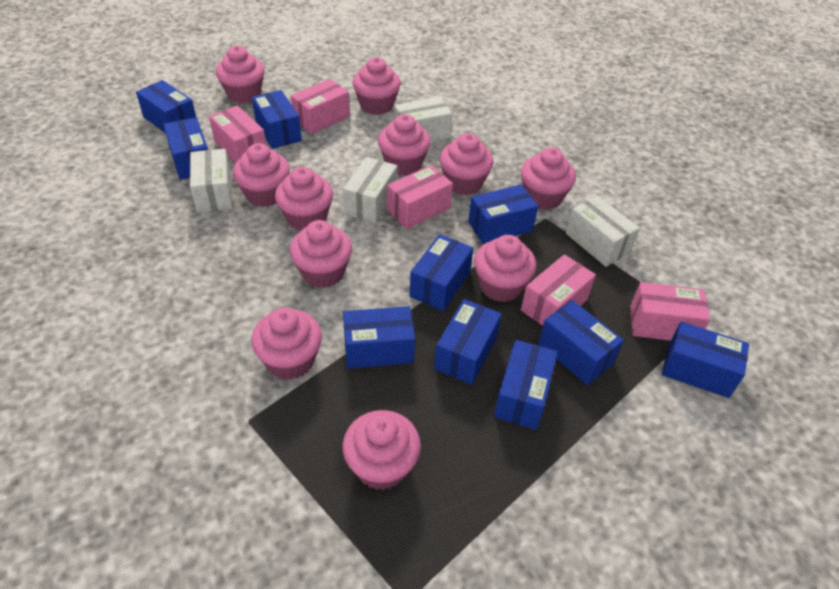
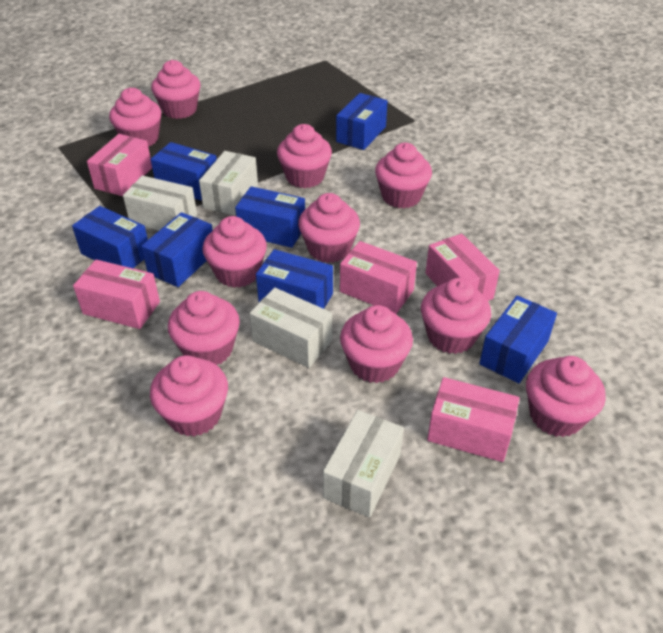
blue box: 10 -> 7

